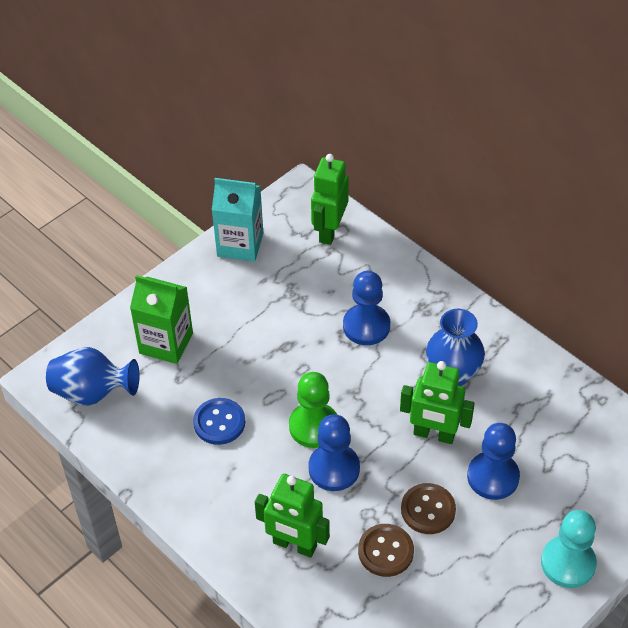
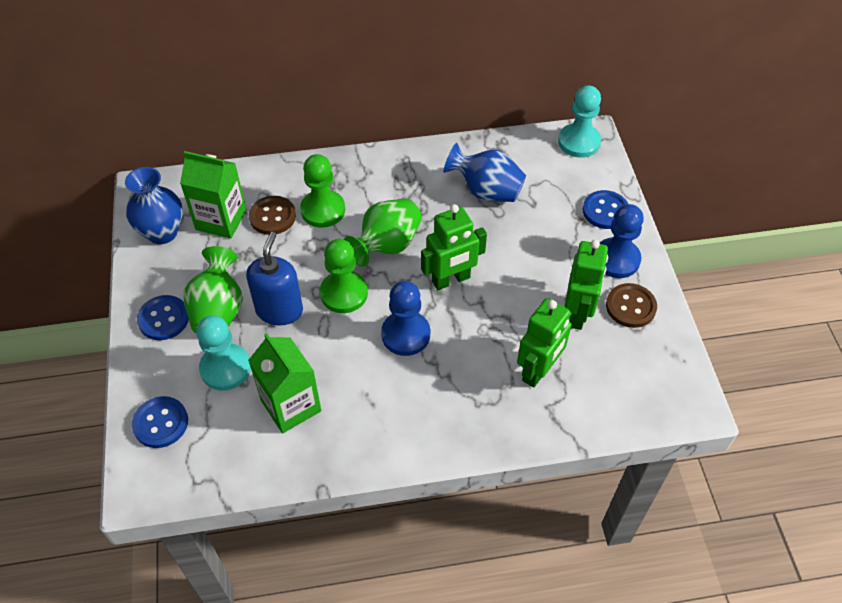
blue button: 1 -> 3
blue pawn: 3 -> 2
blue soap dispenser: 0 -> 1
green carton: 1 -> 2
green pawn: 1 -> 2
green vase: 0 -> 2
turquoise carton: 1 -> 0
turquoise pawn: 1 -> 2

